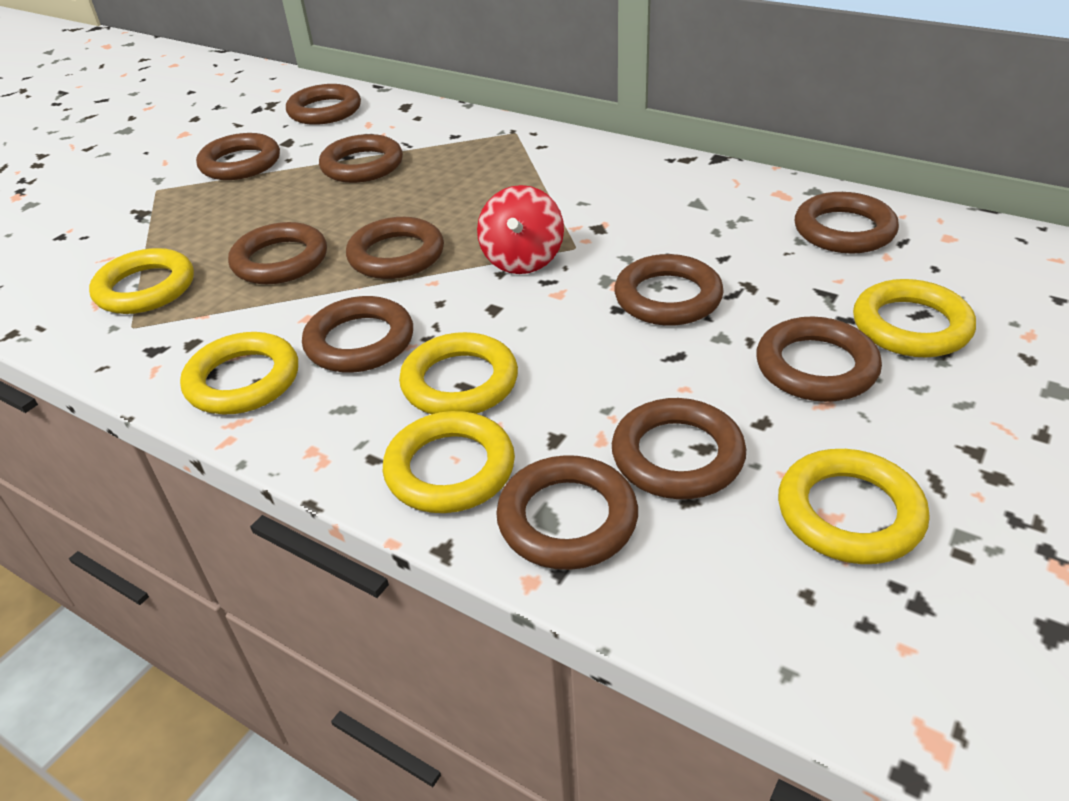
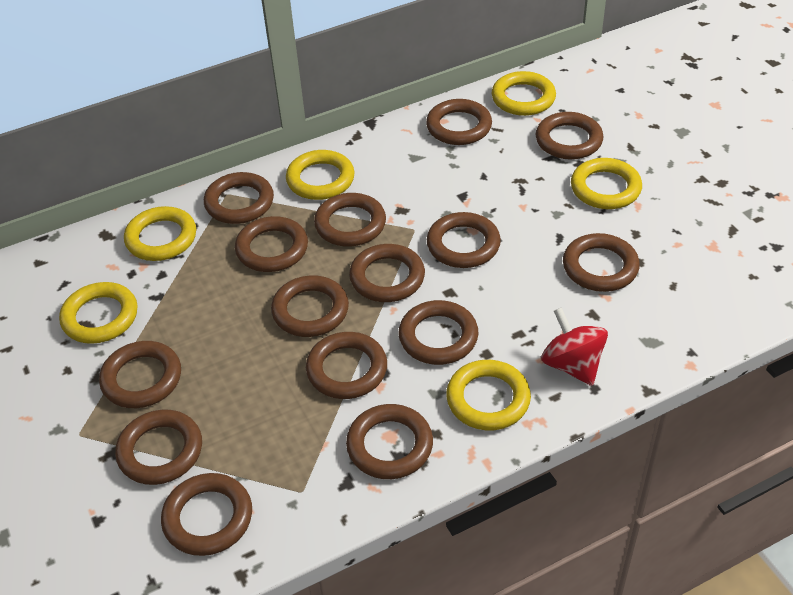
brown ring: 11 -> 15

